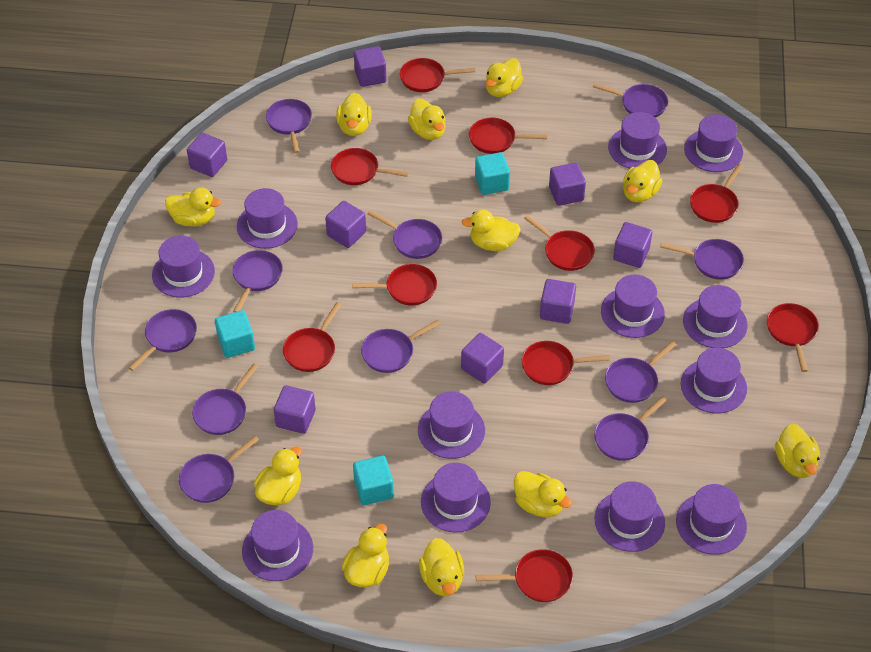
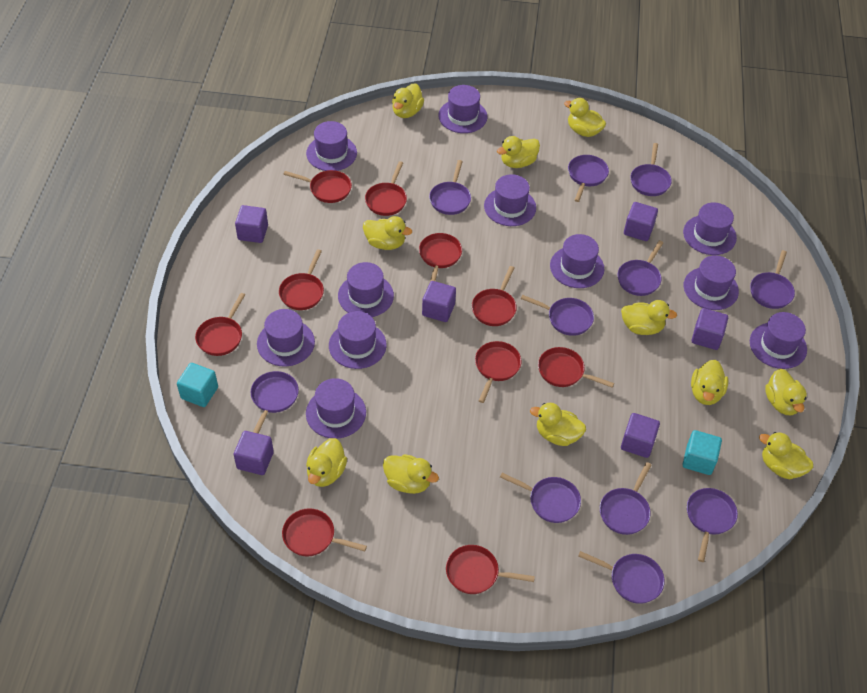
purple cube: 8 -> 6
purple hat: 12 -> 11
turquoise cube: 3 -> 2

